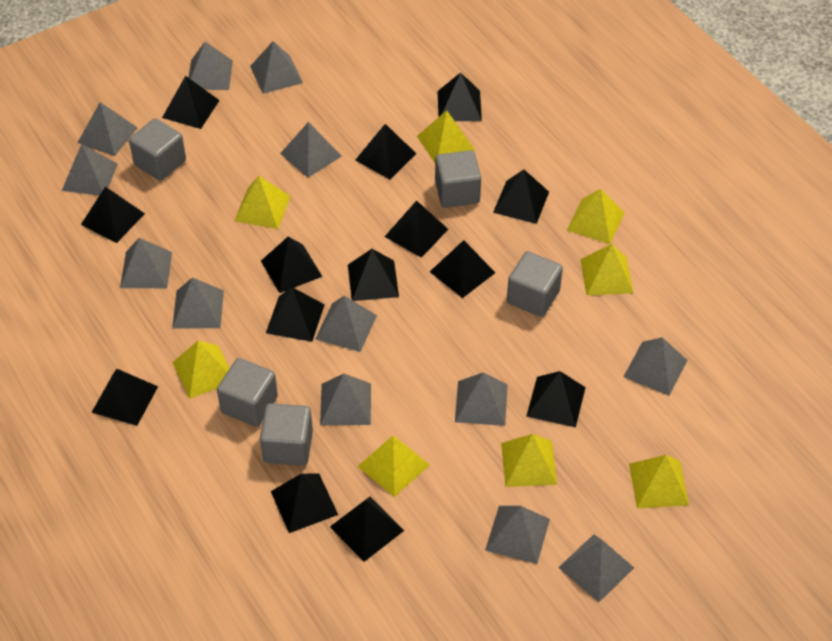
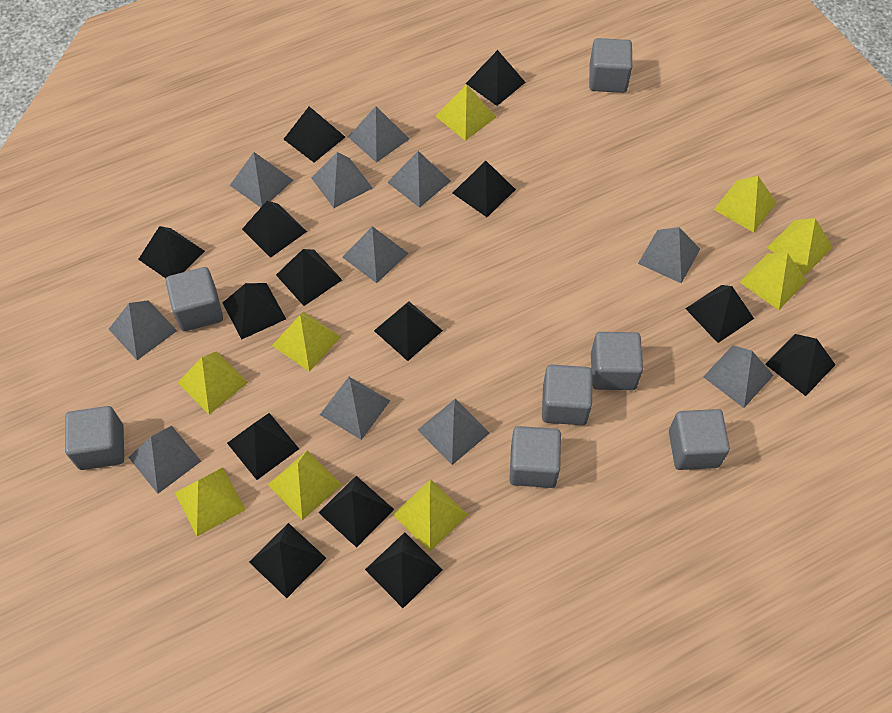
grey cube: 5 -> 7
grey pyramid: 13 -> 11
yellow pyramid: 8 -> 9

